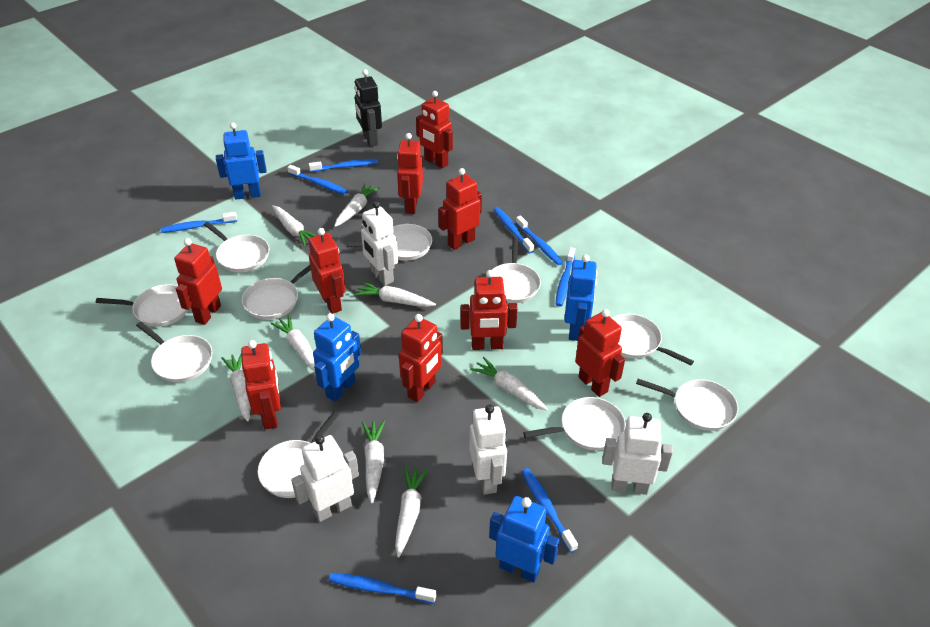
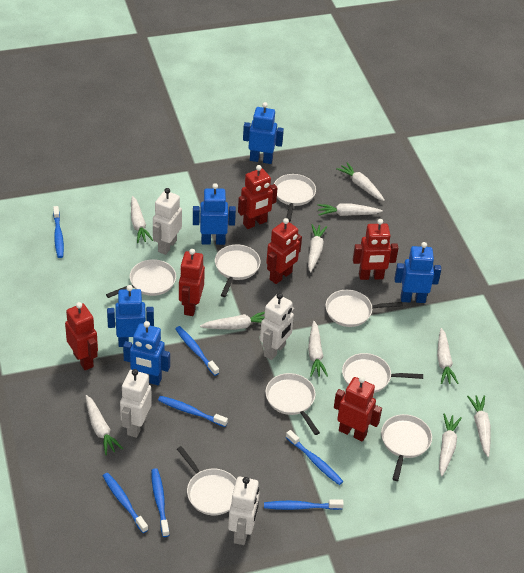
black robot: 1 -> 0
blue robot: 4 -> 5
blue toothbrush: 8 -> 7
red robot: 9 -> 6
white carrot: 8 -> 10
white pan: 10 -> 8

